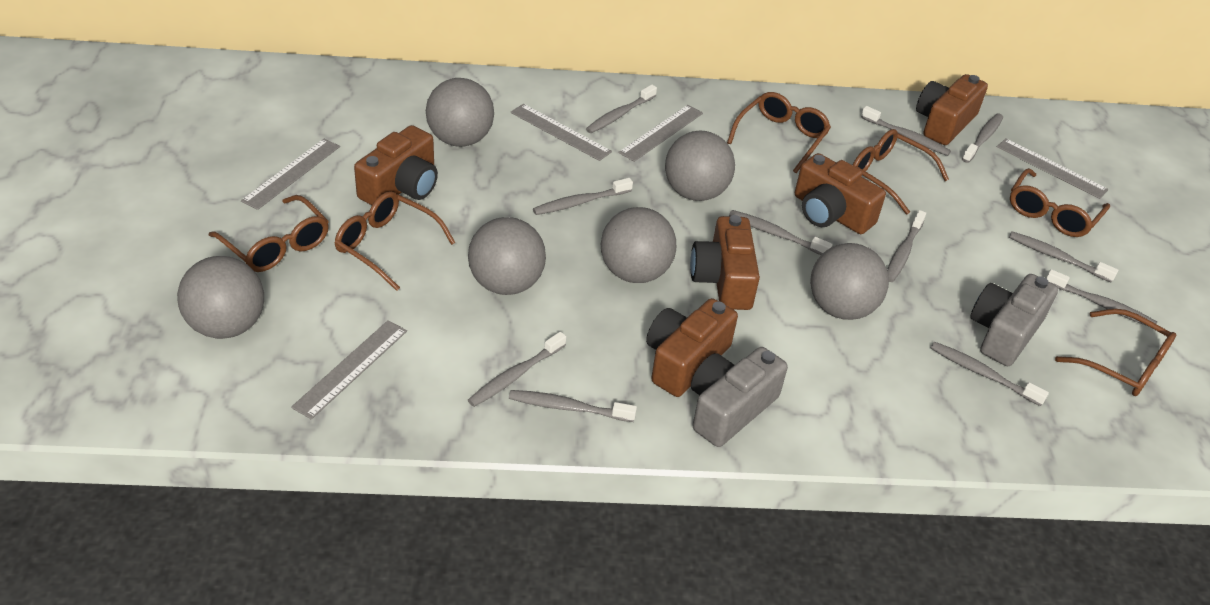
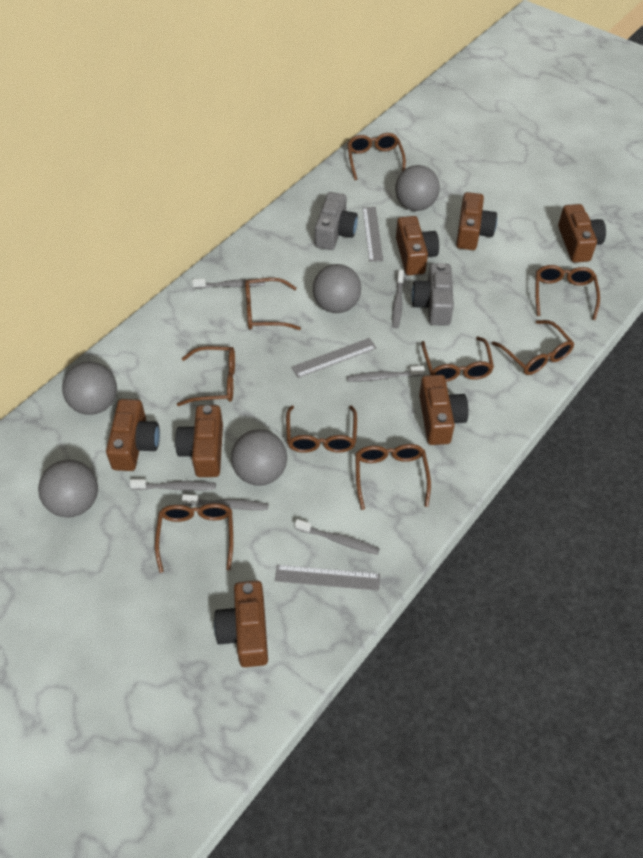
brown camera: 5 -> 7
brown glasses: 6 -> 9
grey ball: 6 -> 5
grey ruler: 5 -> 3
grey toothbrush: 11 -> 6

